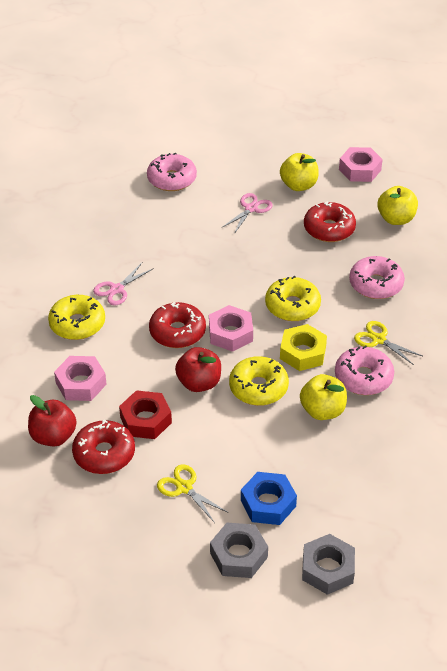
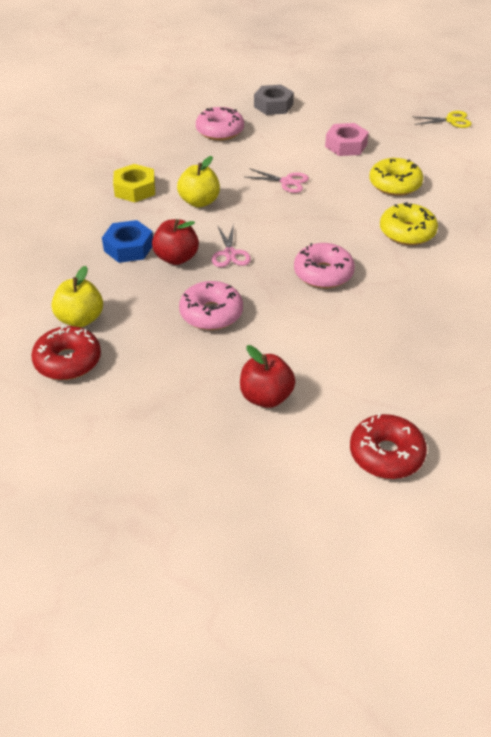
grey nut: 2 -> 1
pink nut: 3 -> 1
red donut: 3 -> 2
red nut: 1 -> 0
yellow apple: 3 -> 2
yellow donut: 3 -> 2
yellow scissors: 2 -> 1

